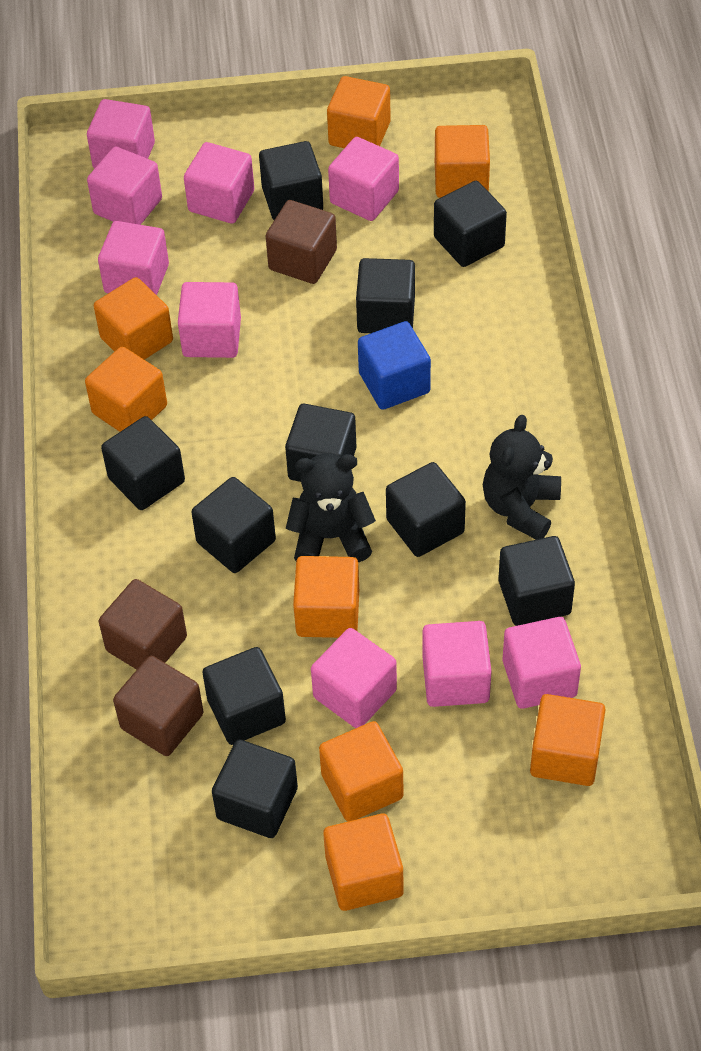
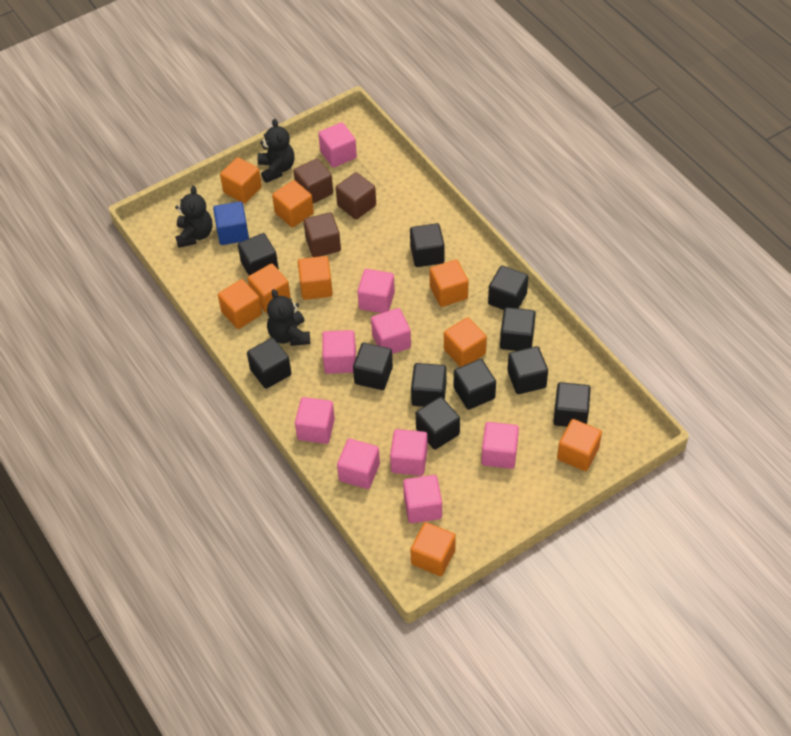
black cube: 10 -> 11
black teddy bear: 2 -> 3
orange cube: 8 -> 9

